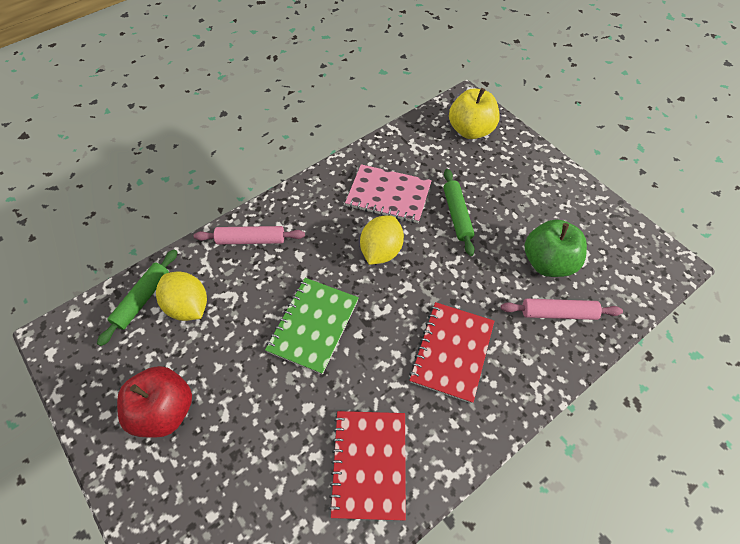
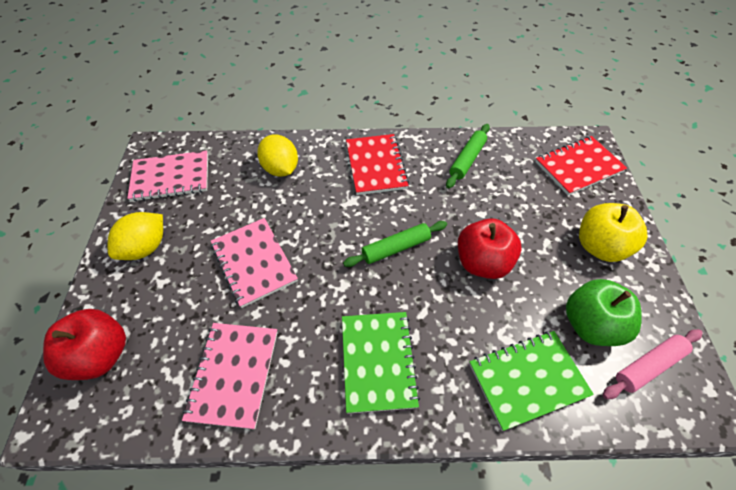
green notebook: 1 -> 2
pink notebook: 1 -> 3
pink rolling pin: 2 -> 1
red apple: 1 -> 2

